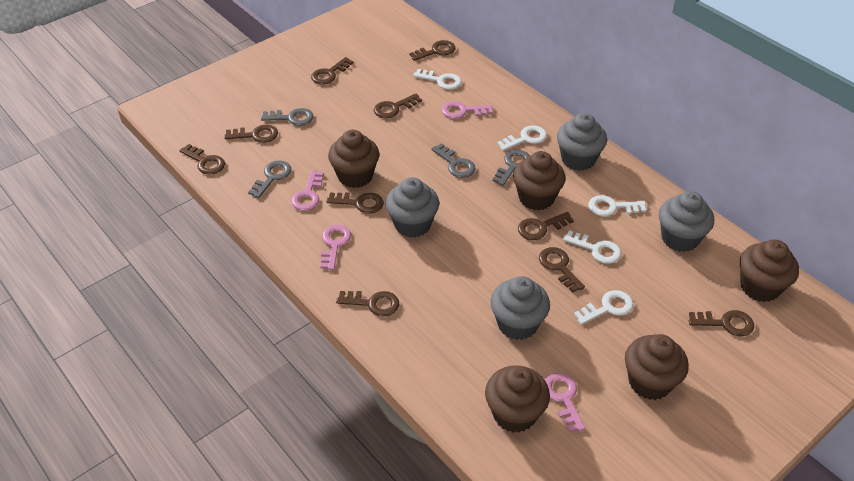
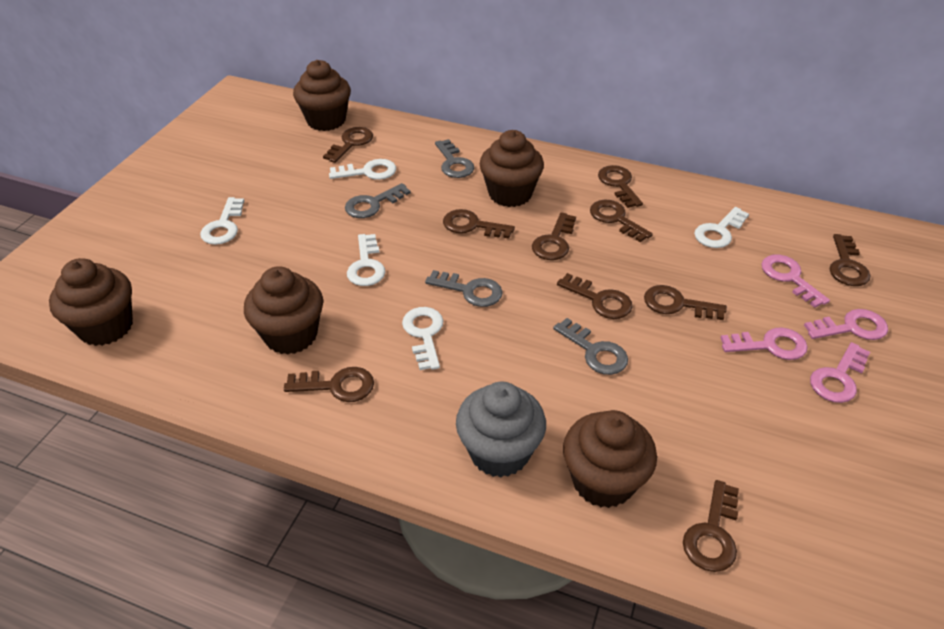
grey cupcake: 4 -> 1

